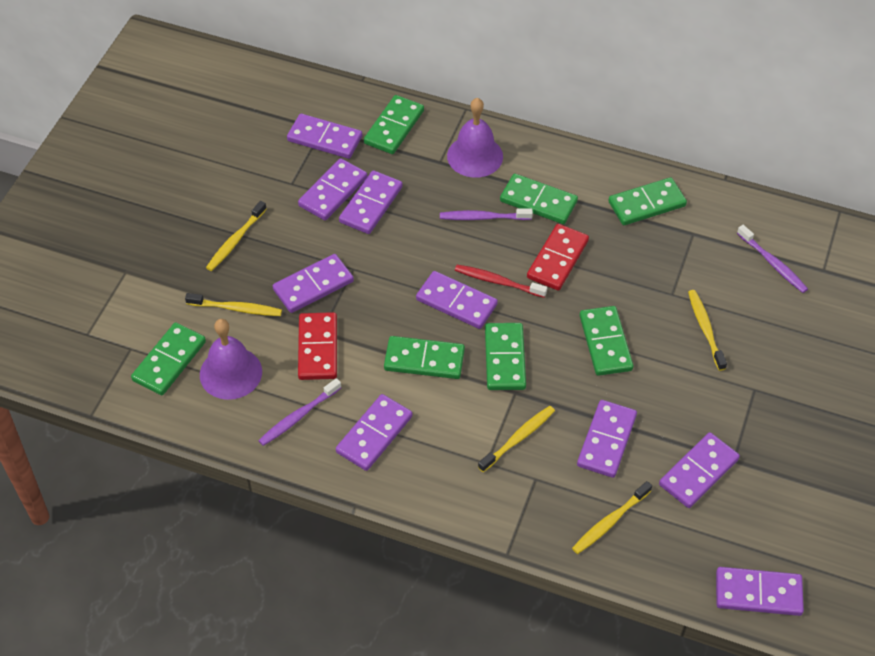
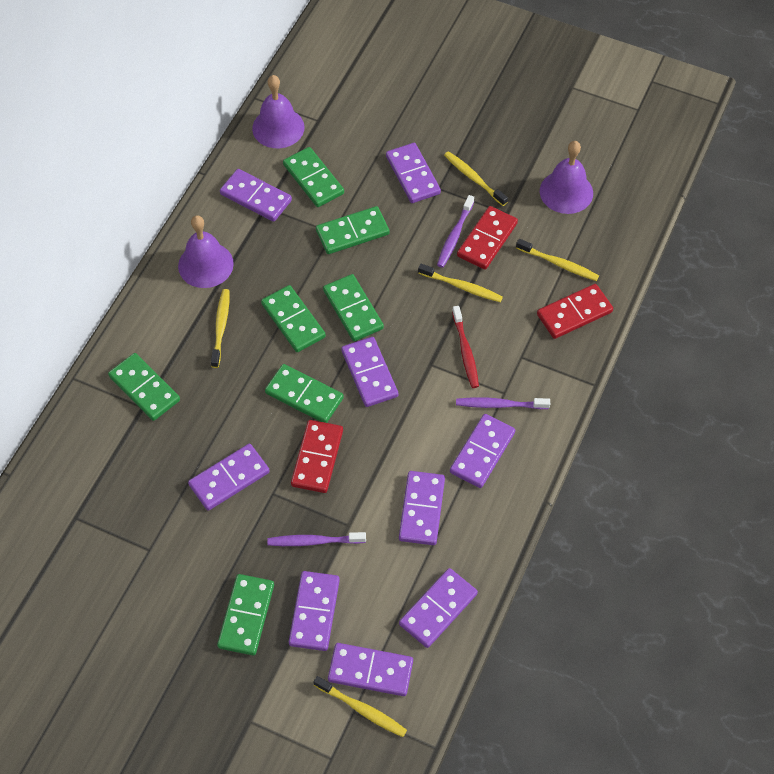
purple bell: 2 -> 3
red domino: 2 -> 3

